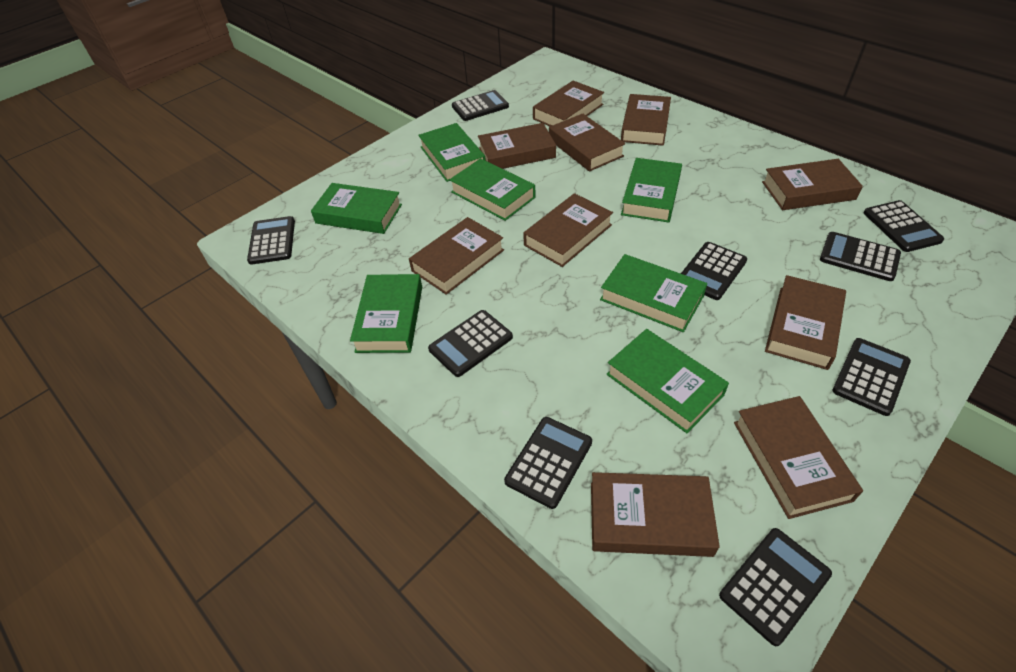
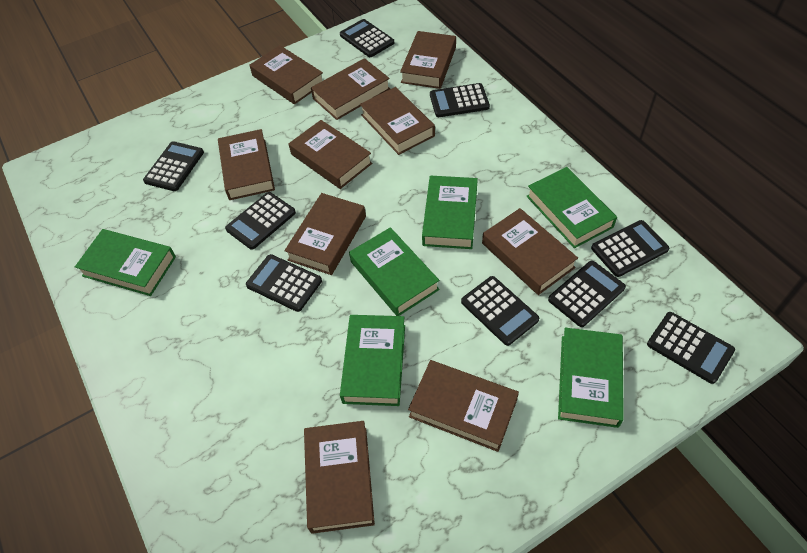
green book: 7 -> 6

